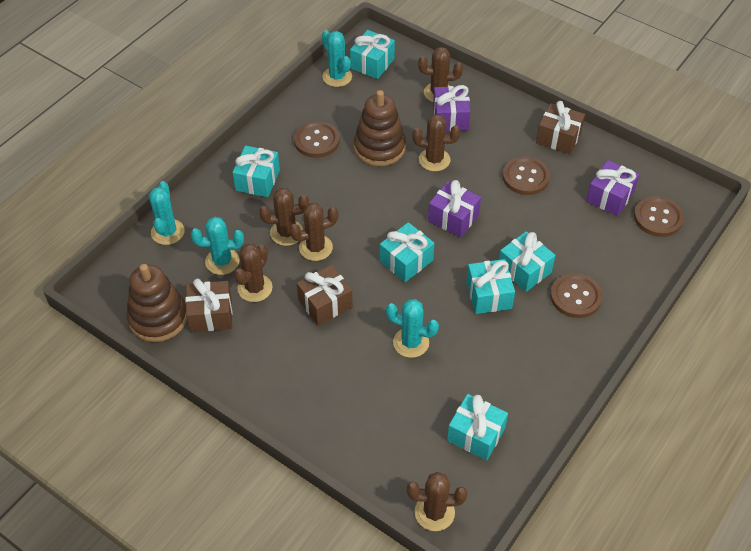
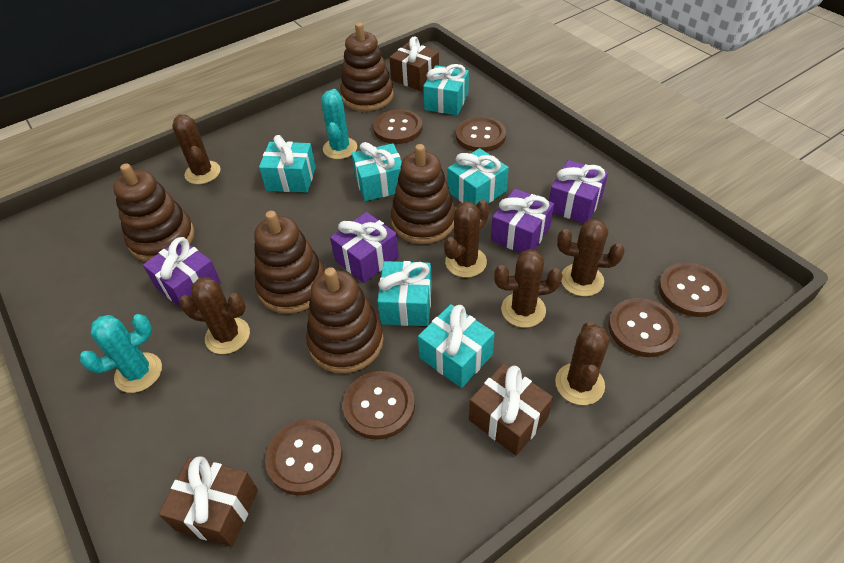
brown button: 4 -> 6
brown stacking toy: 2 -> 5
purple gift: 3 -> 4
turquoise cactus: 4 -> 2

